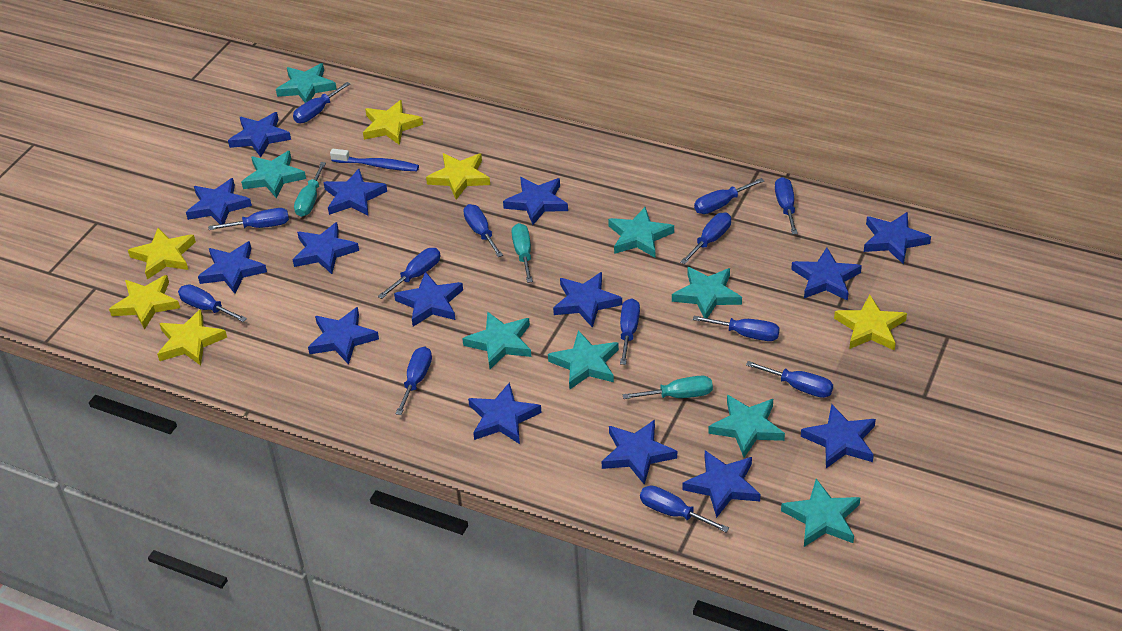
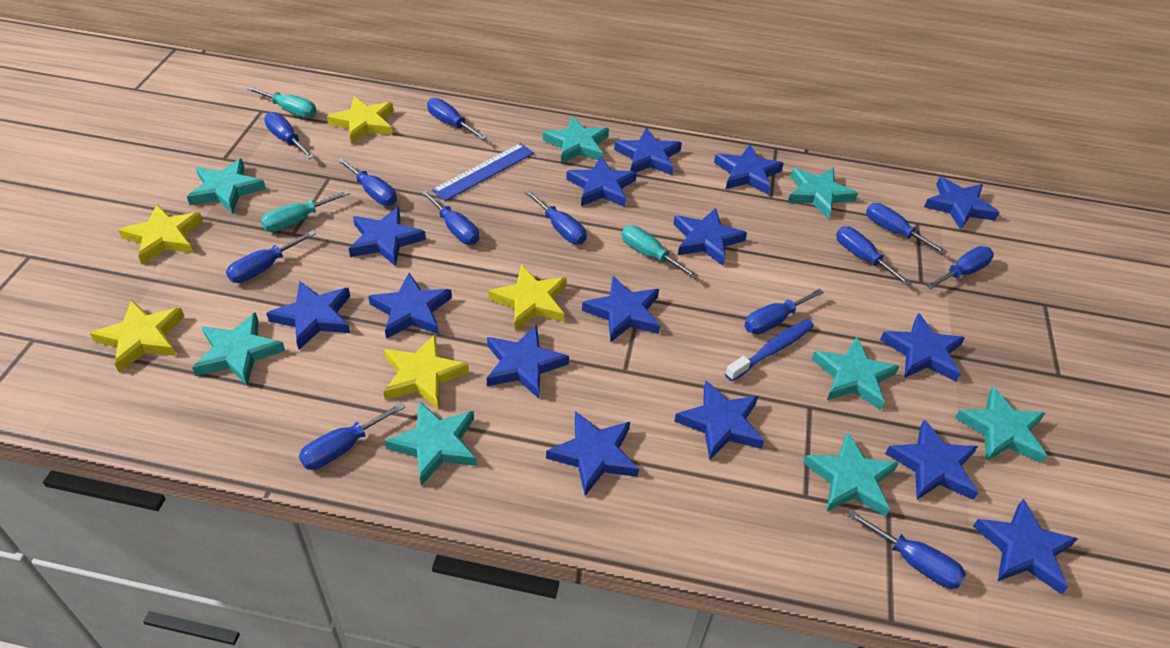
blue ruler: 0 -> 1
blue screwdriver: 13 -> 12
yellow star: 6 -> 5

